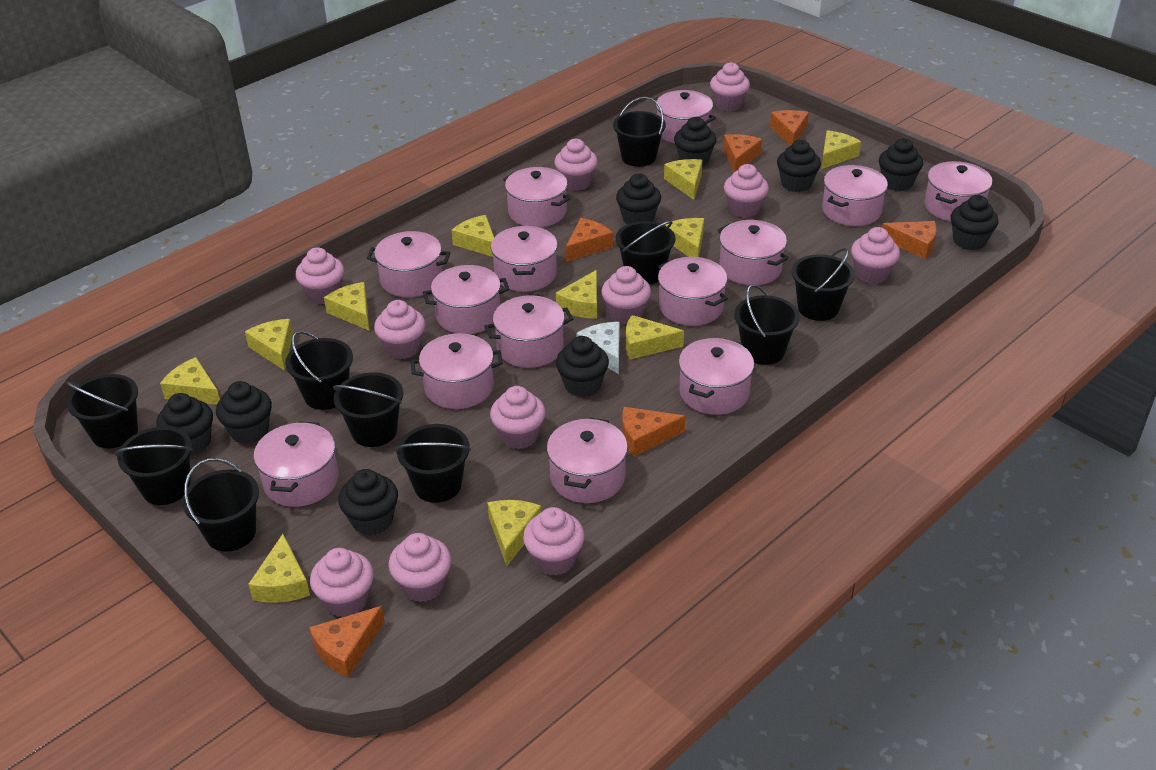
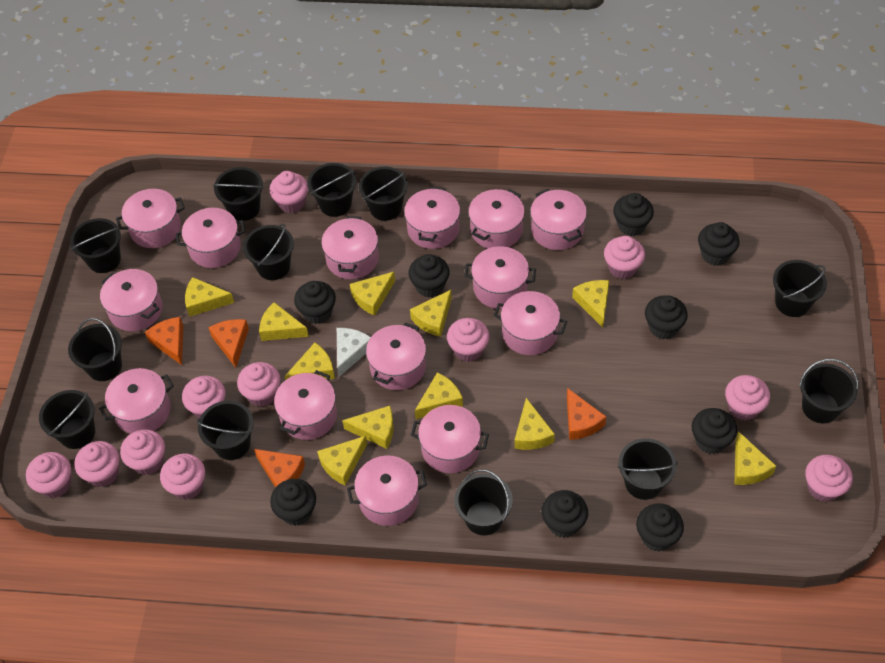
black bucket: 10 -> 12
orange cheese: 6 -> 4

